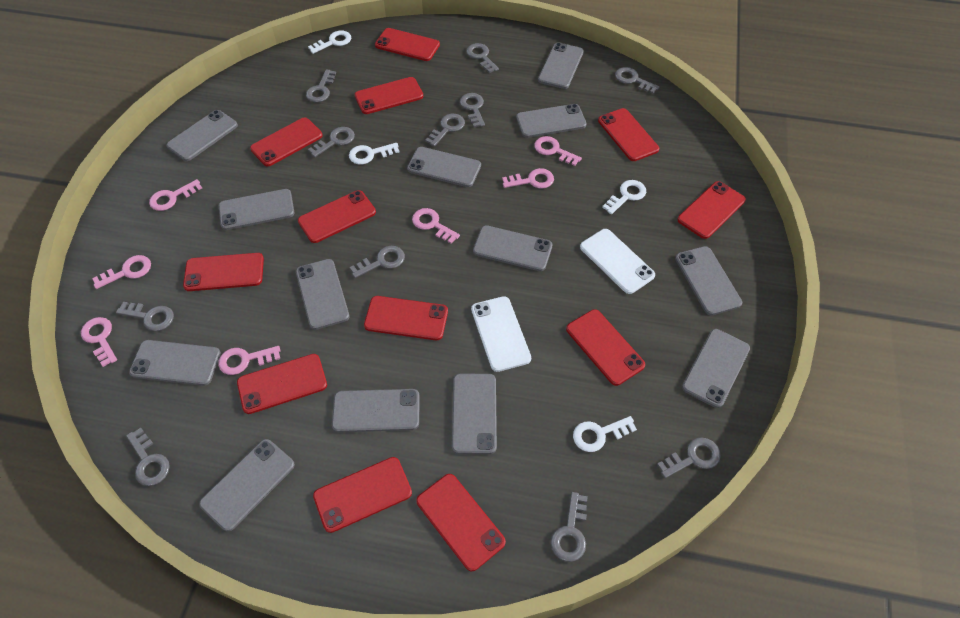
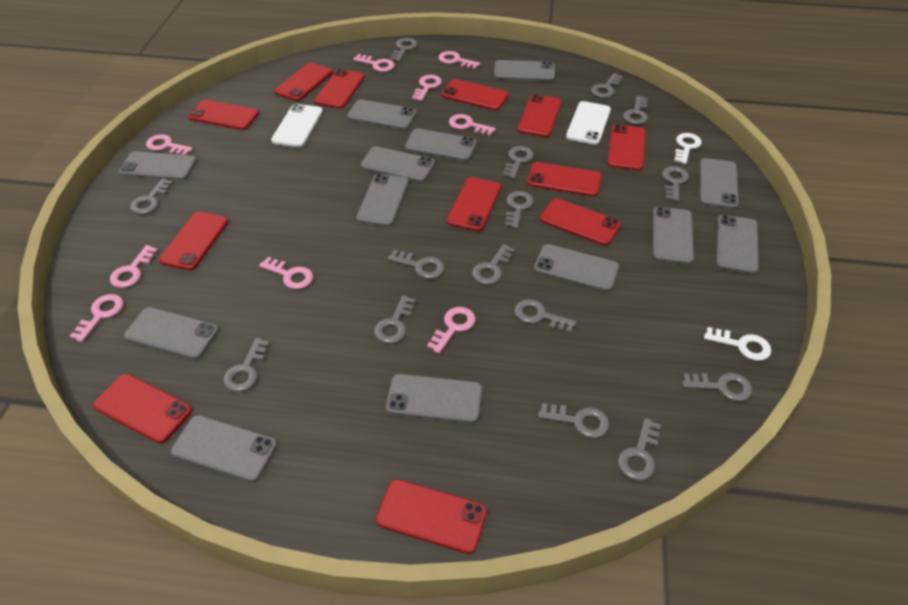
grey key: 11 -> 15
pink key: 7 -> 9
white key: 4 -> 2

